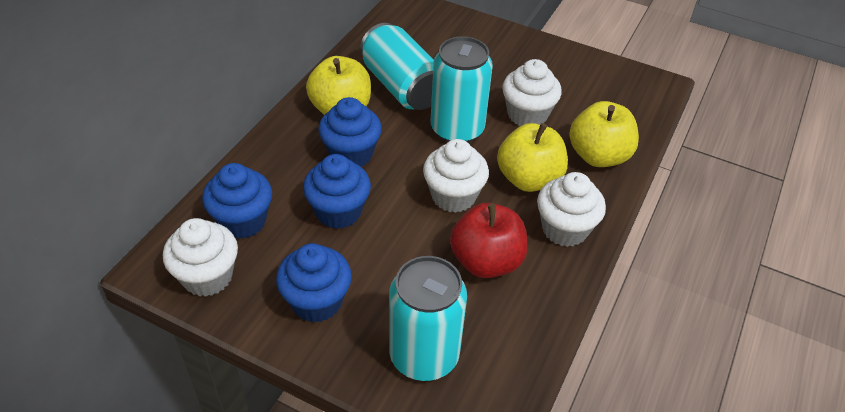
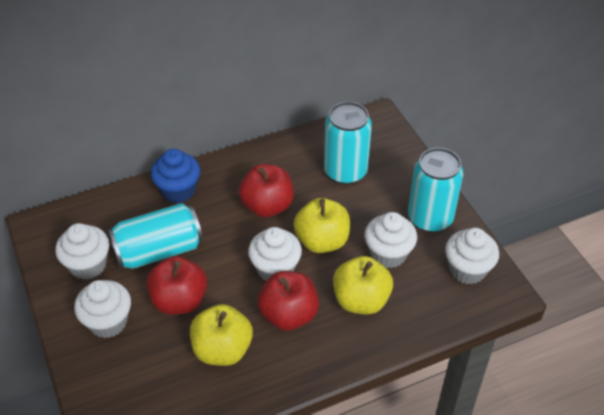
blue cupcake: 4 -> 1
red apple: 1 -> 3
white cupcake: 4 -> 5

